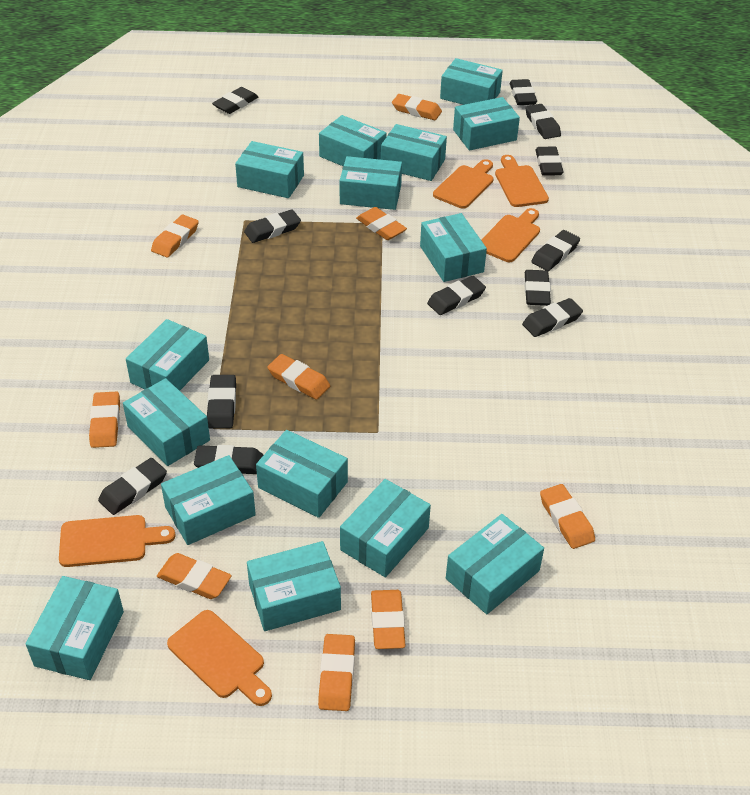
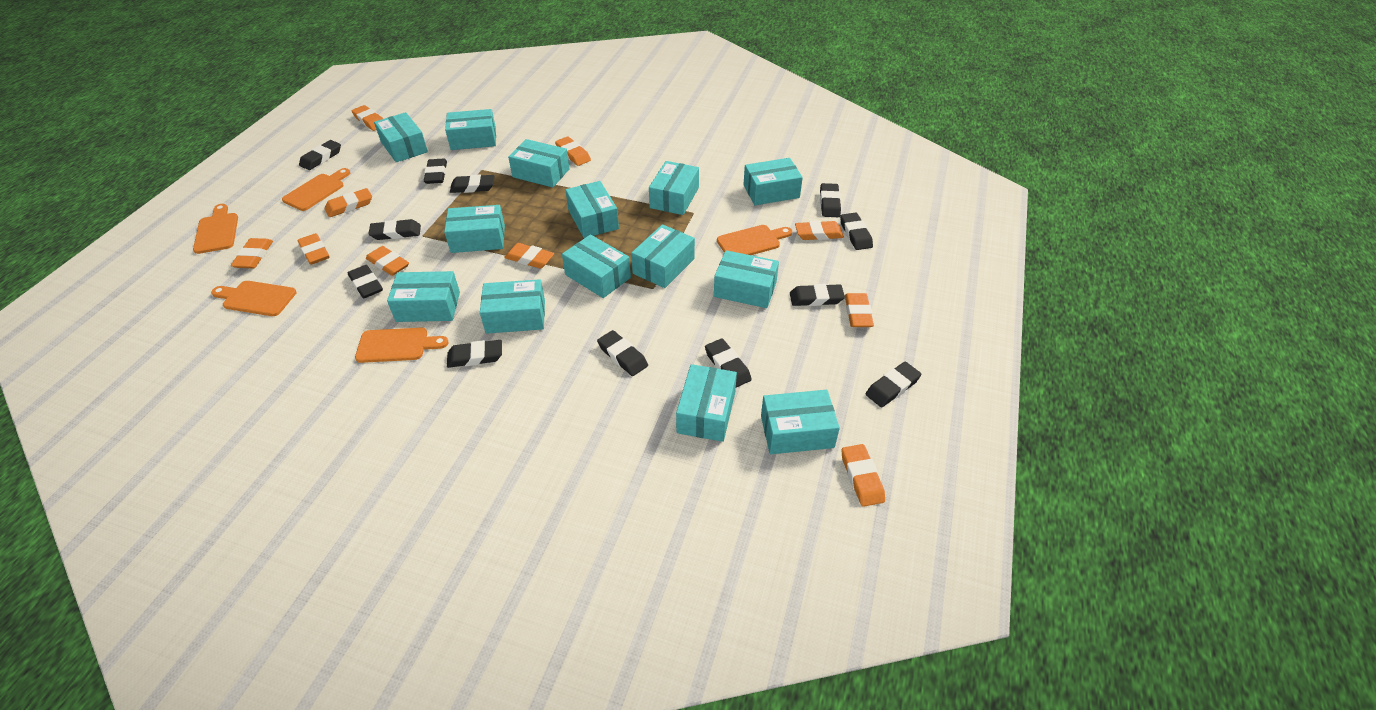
orange eraser: 9 -> 10
turquoise box: 15 -> 14

